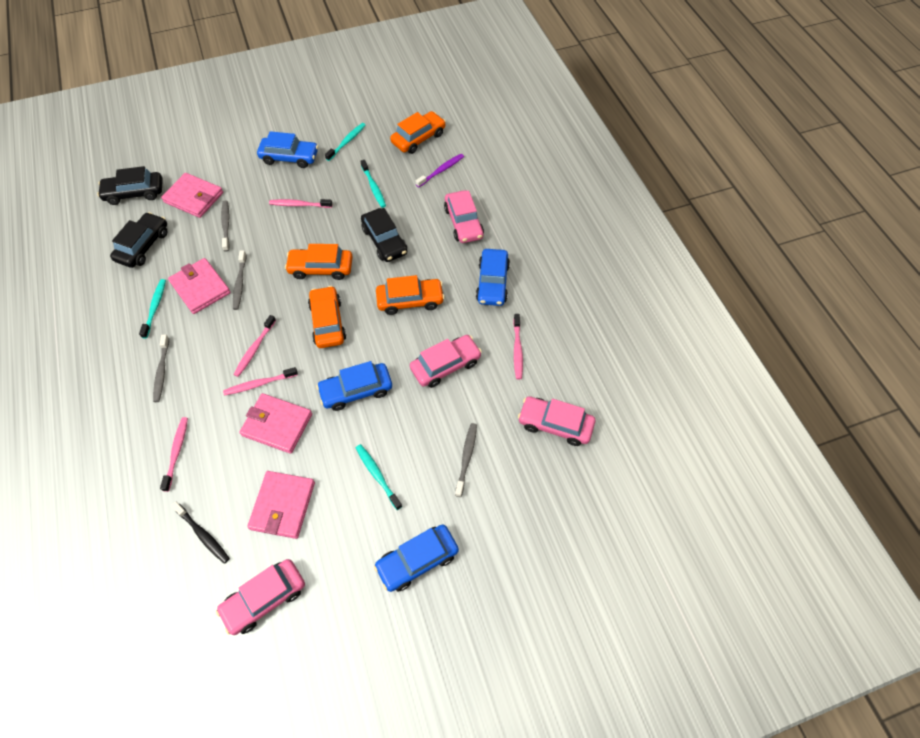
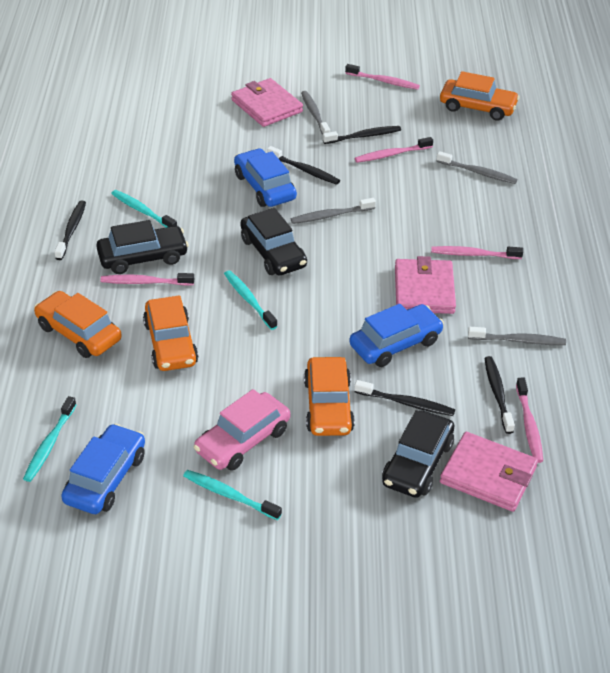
black toothbrush: 1 -> 5
blue car: 4 -> 3
pink car: 4 -> 1
pink wallet: 4 -> 3
purple toothbrush: 1 -> 0

